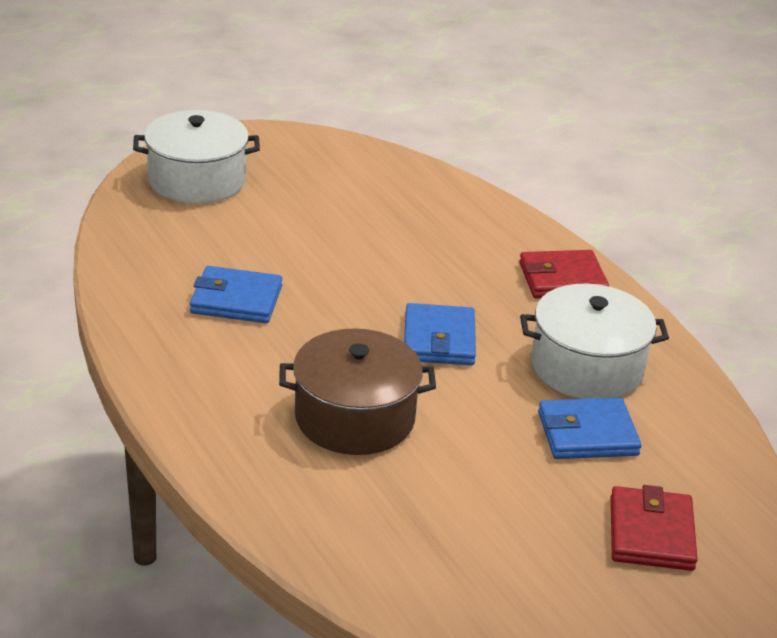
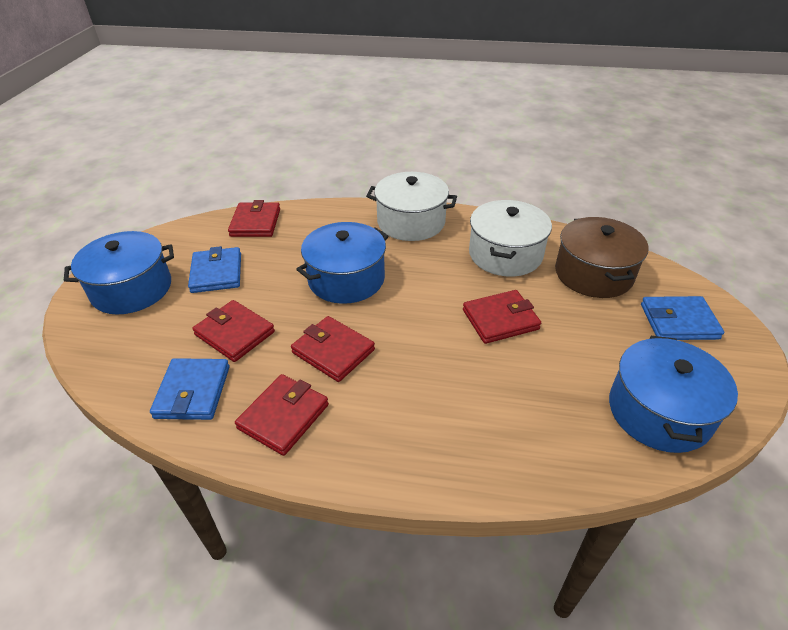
blue pot: 0 -> 3
red wallet: 2 -> 5

